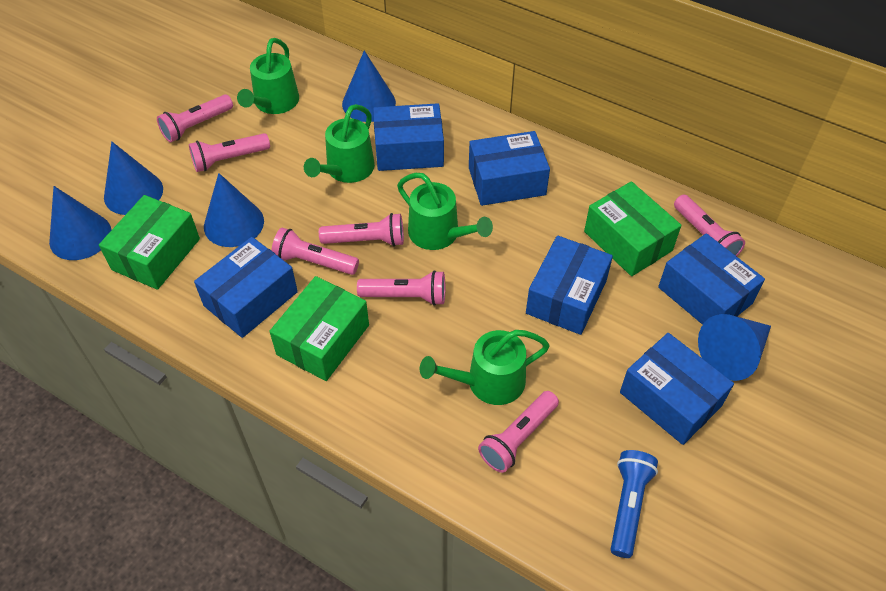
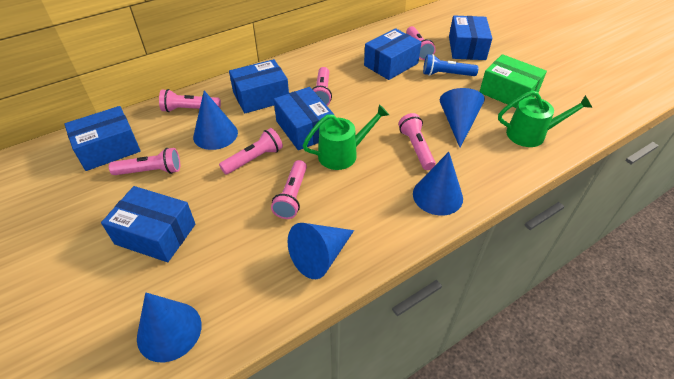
green box: 3 -> 1
green watering can: 4 -> 2

